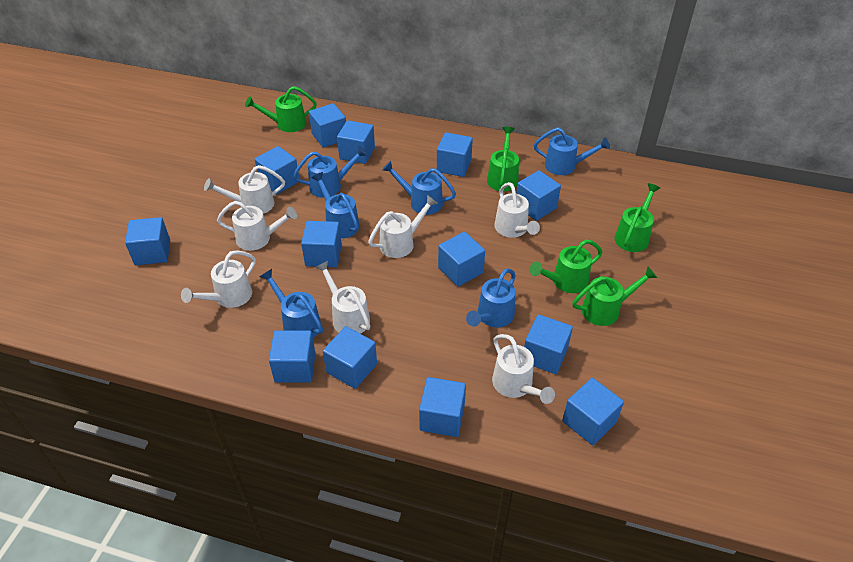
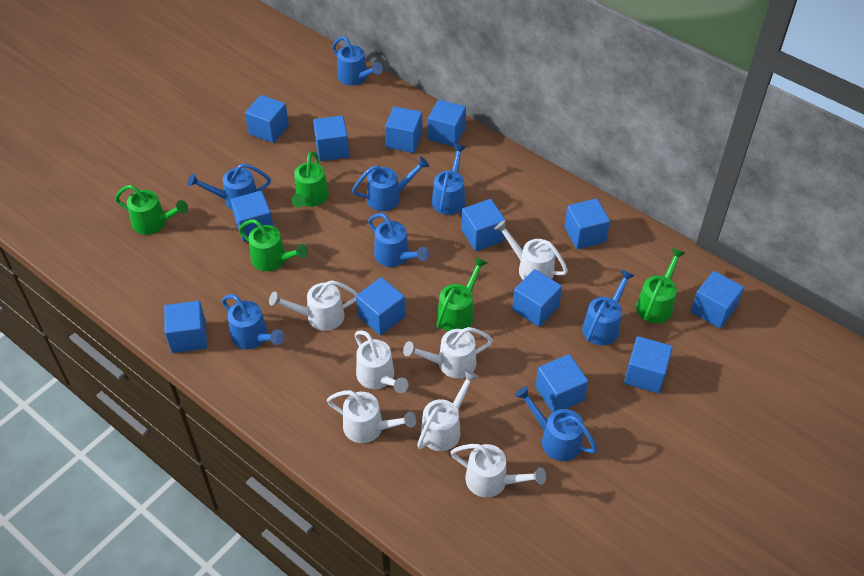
blue watering can: 6 -> 8

